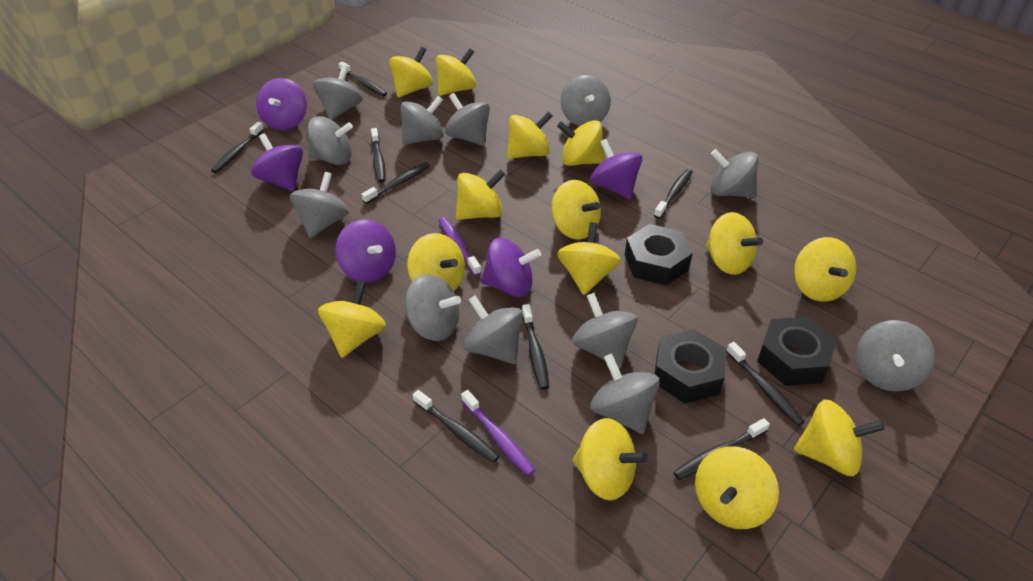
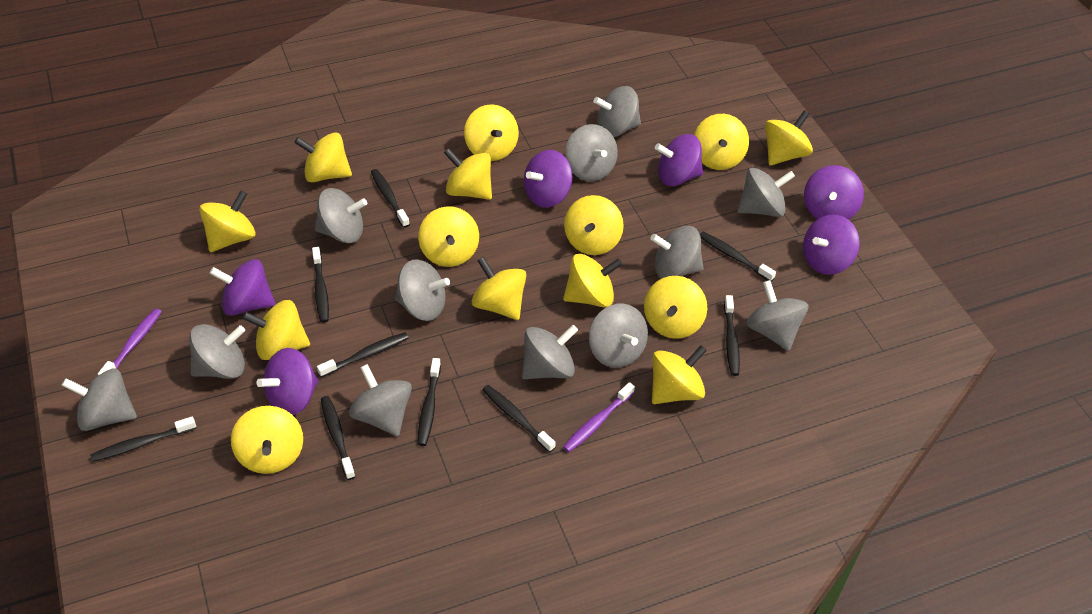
black nut: 3 -> 0
purple spinning top: 5 -> 6

